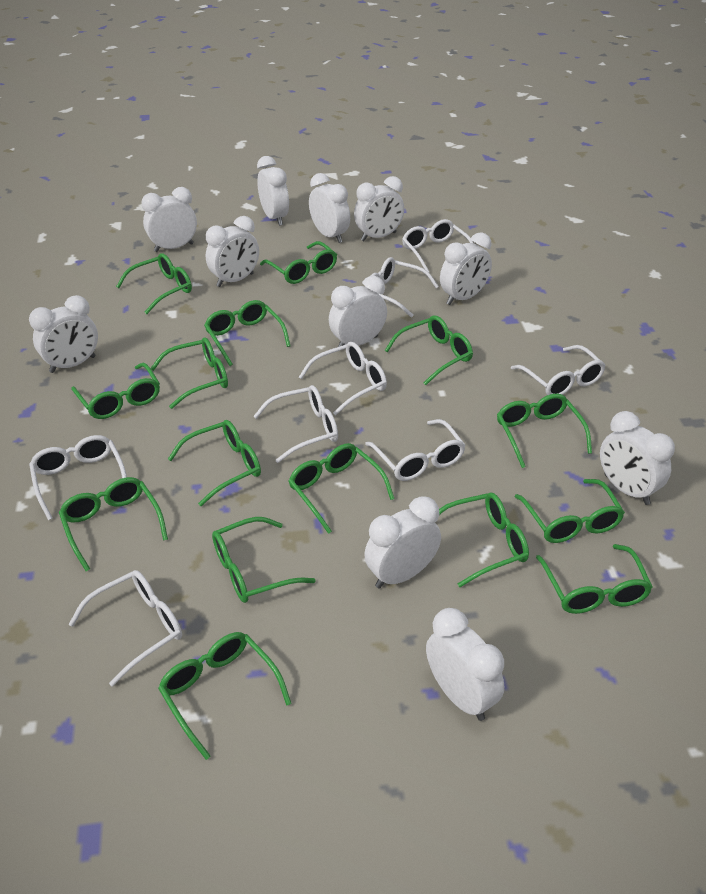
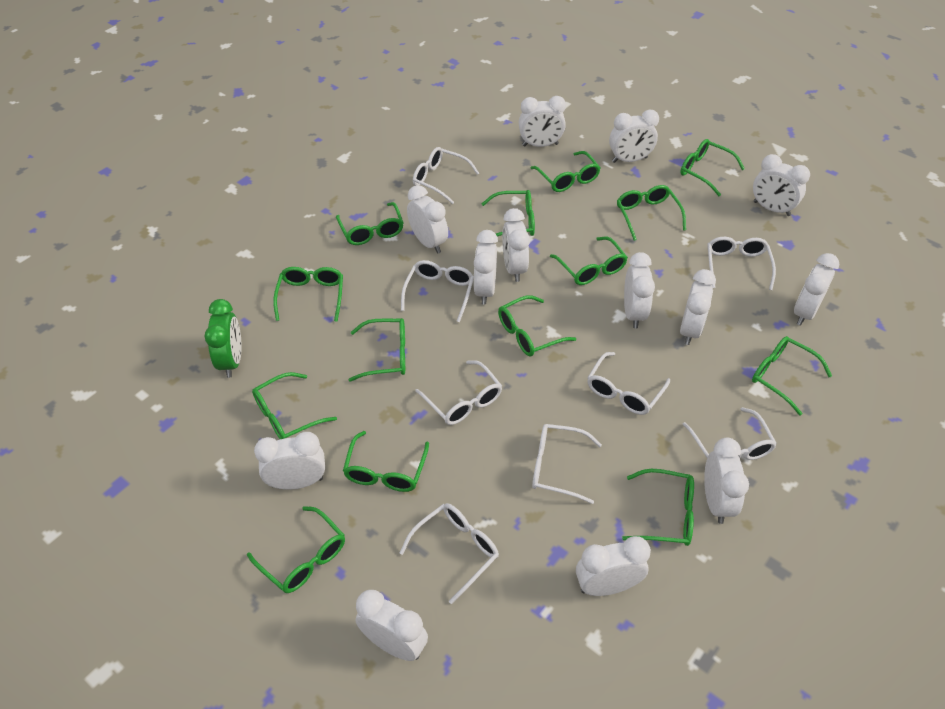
green clock: 0 -> 1
green glasses: 15 -> 14
white clock: 11 -> 13

